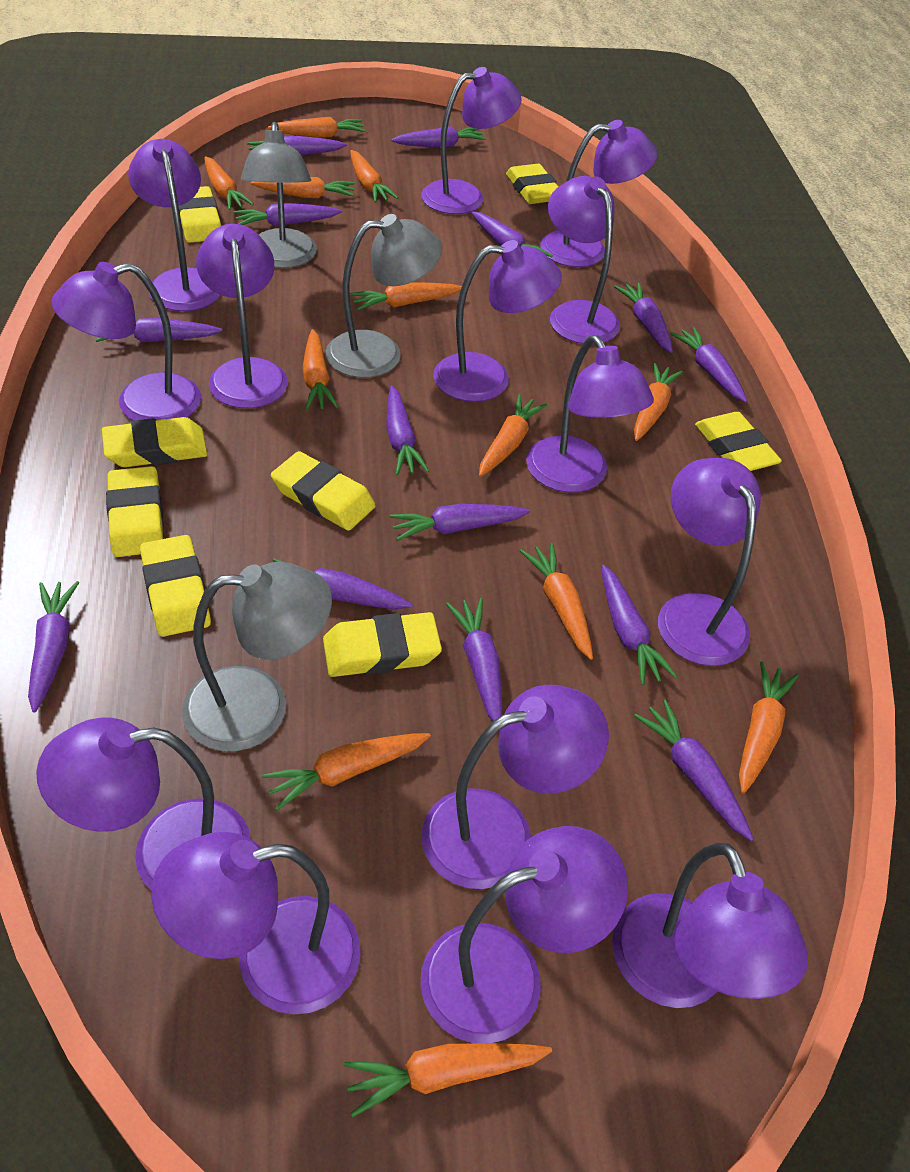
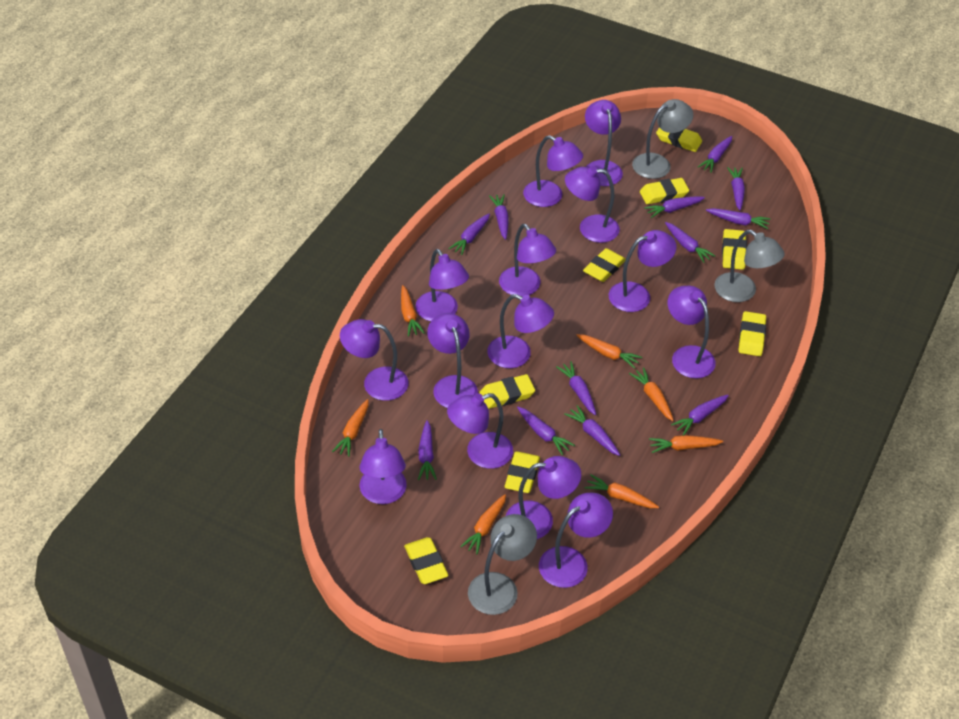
orange carrot: 12 -> 7
purple carrot: 14 -> 12

